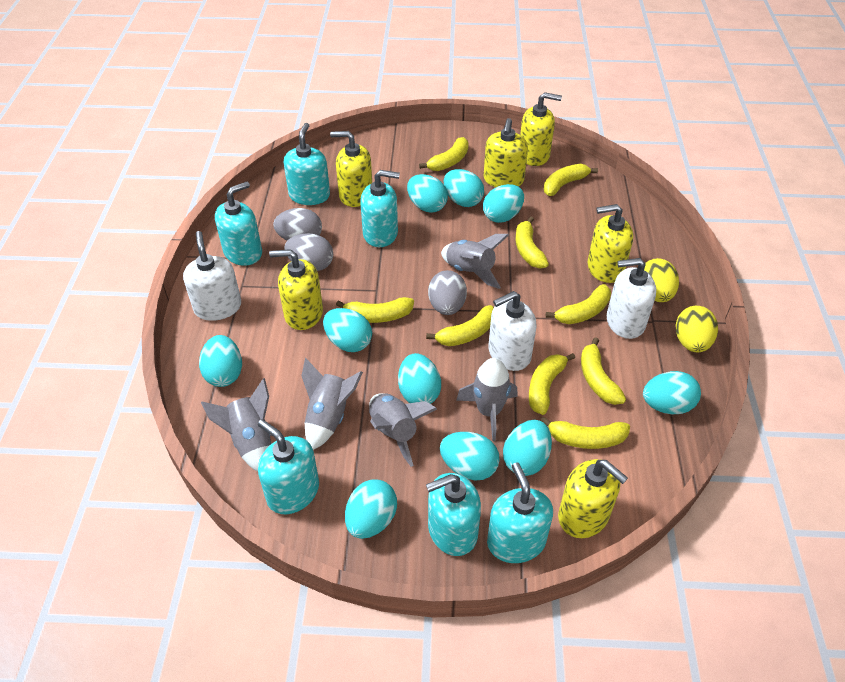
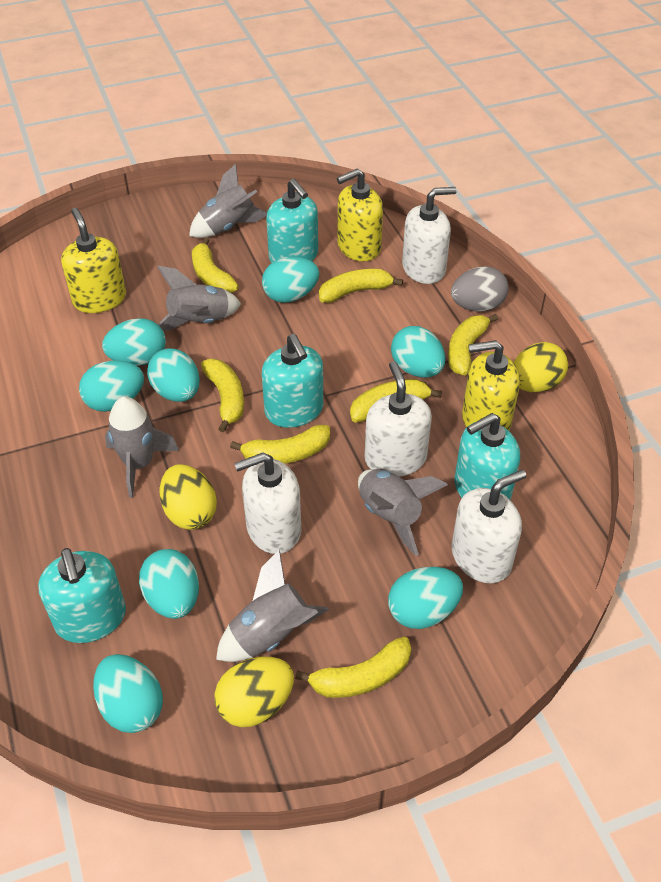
grey egg: 3 -> 1
turquoise egg: 10 -> 8
turquoise soap dispenser: 6 -> 4
white soap dispenser: 3 -> 4
yellow banana: 9 -> 7
yellow egg: 2 -> 3
yellow soap dispenser: 6 -> 3

